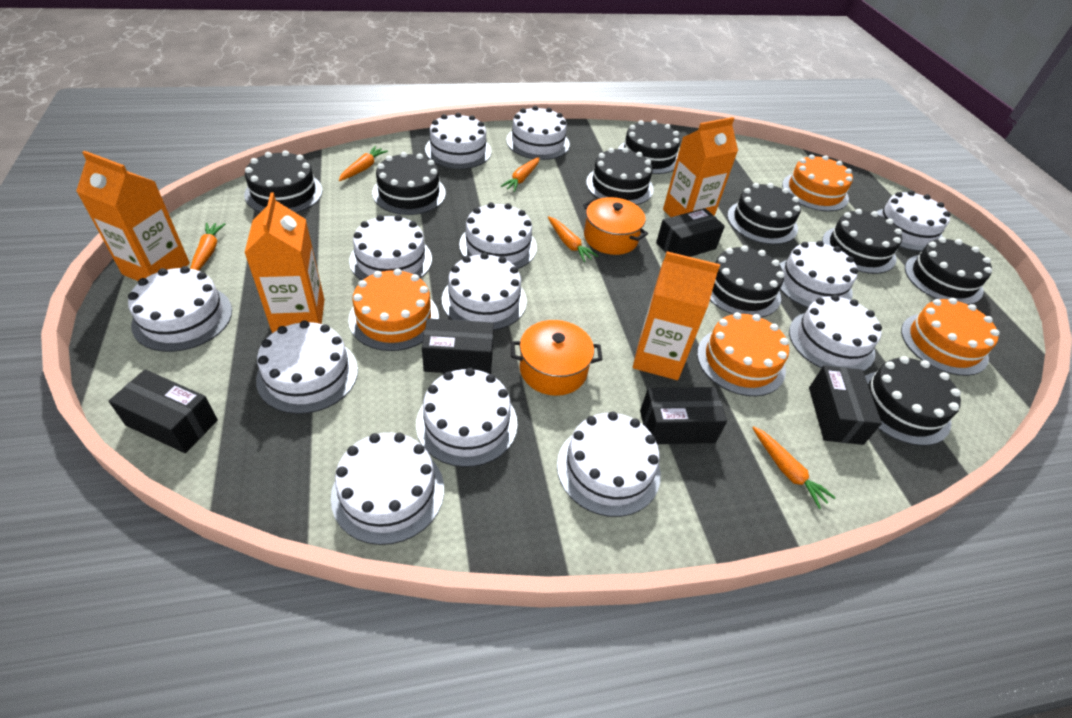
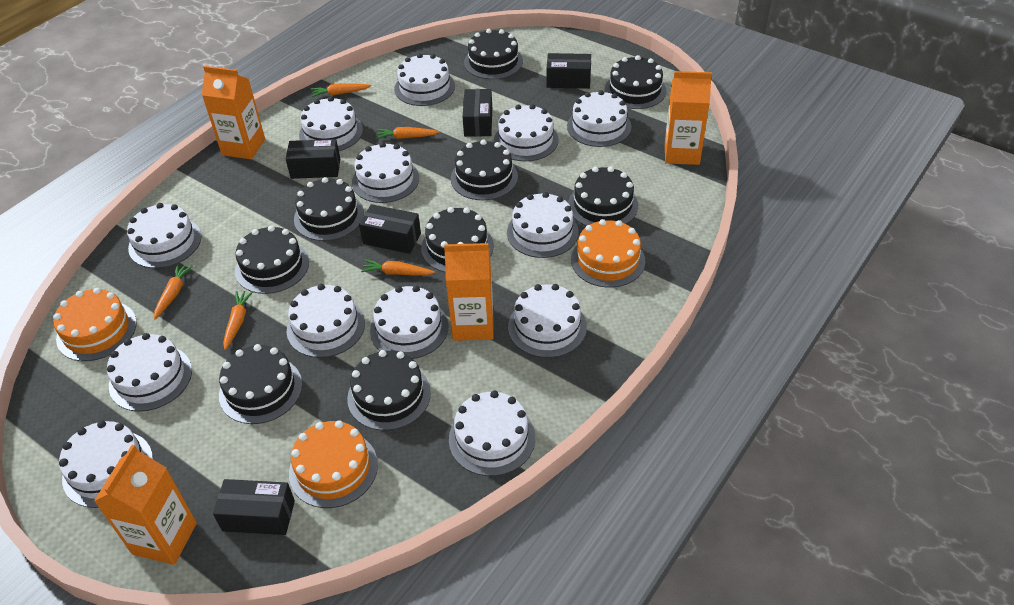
orange cake: 4 -> 3
orange pot: 2 -> 0

